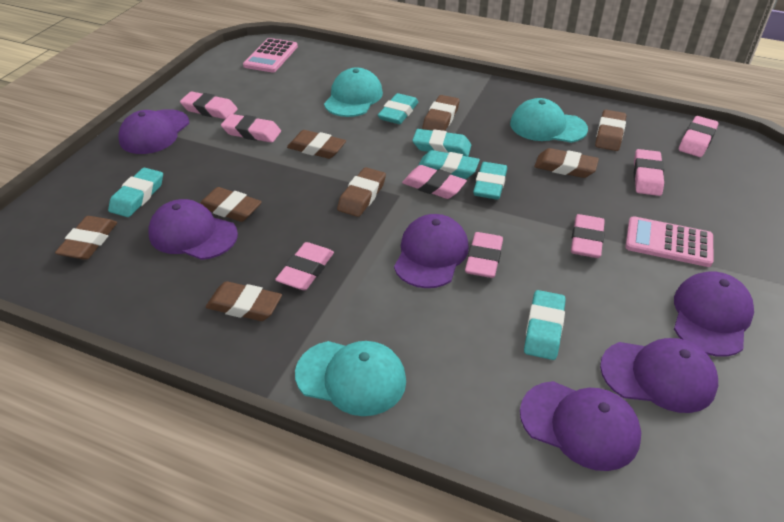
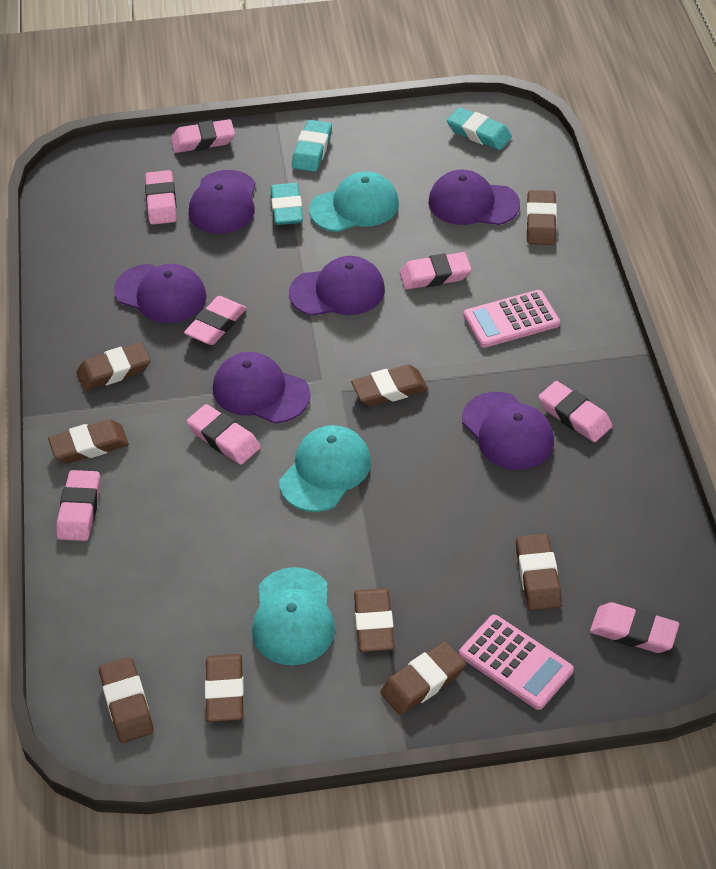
brown eraser: 8 -> 9
turquoise eraser: 6 -> 3

